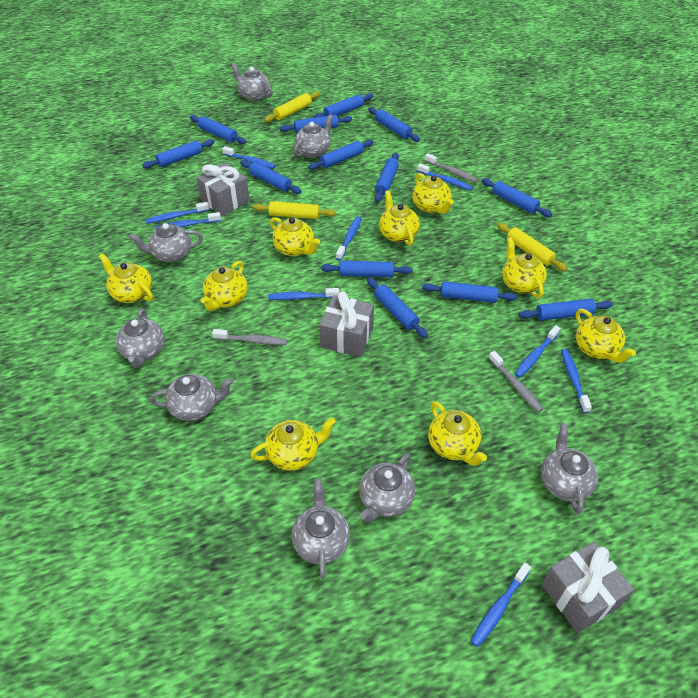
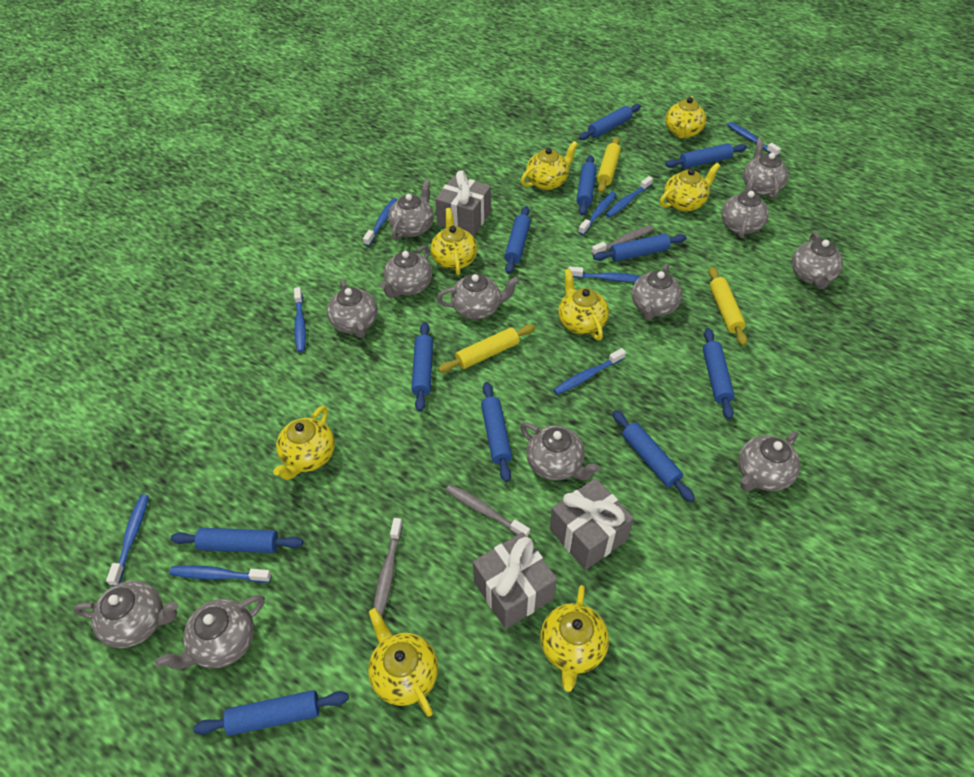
blue rolling pin: 13 -> 11
grey teapot: 8 -> 12
yellow teapot: 9 -> 8

